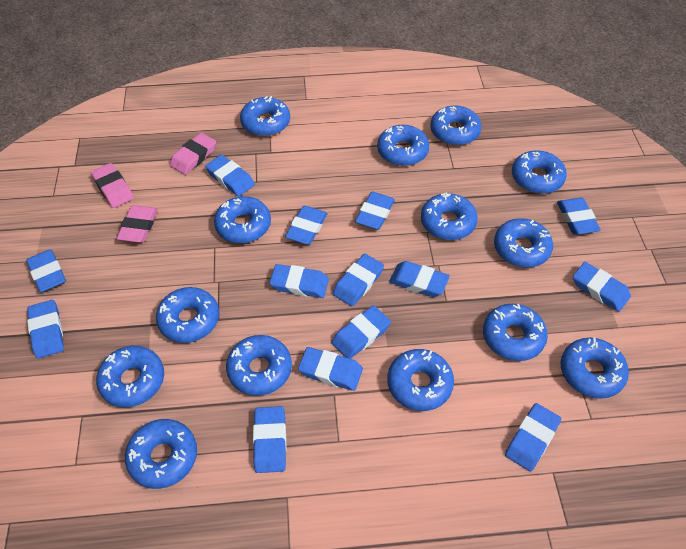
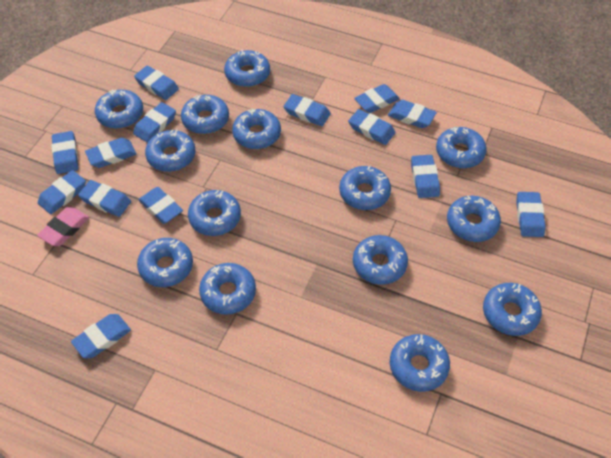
pink eraser: 3 -> 1

